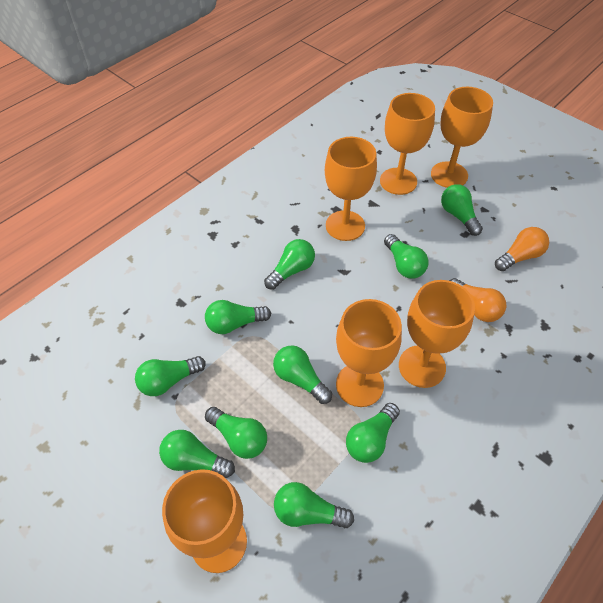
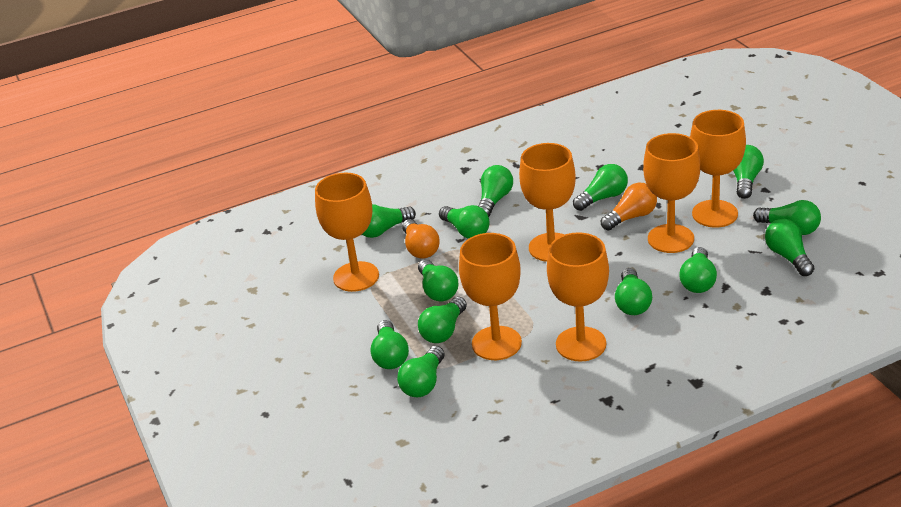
green light bulb: 10 -> 13

